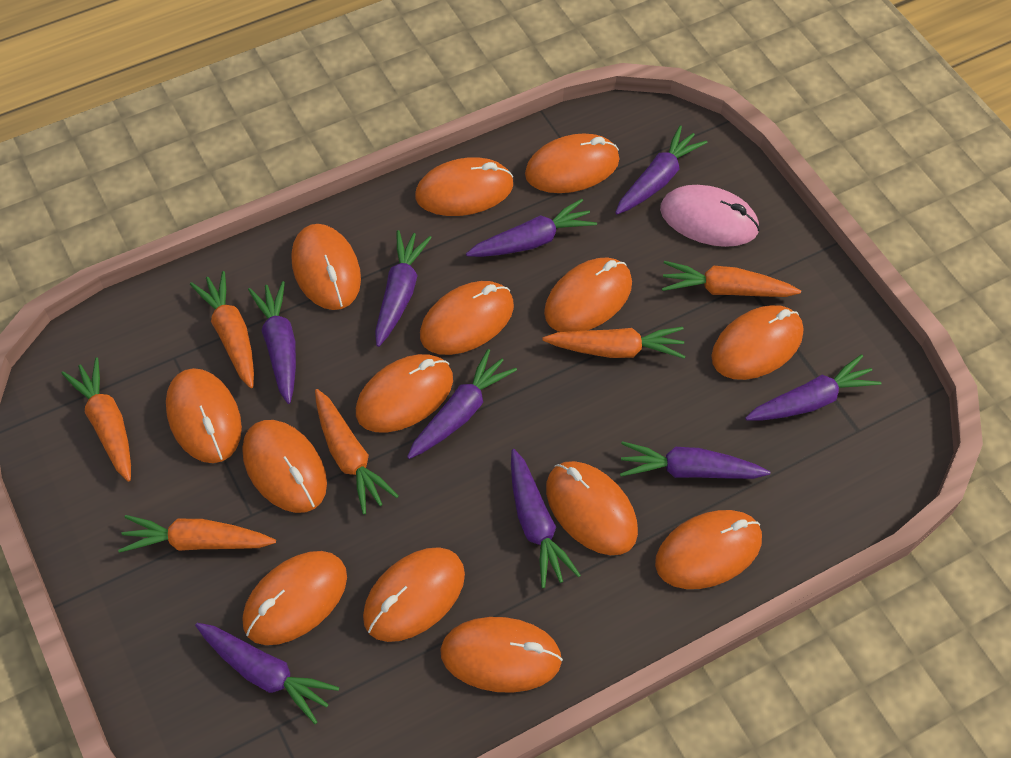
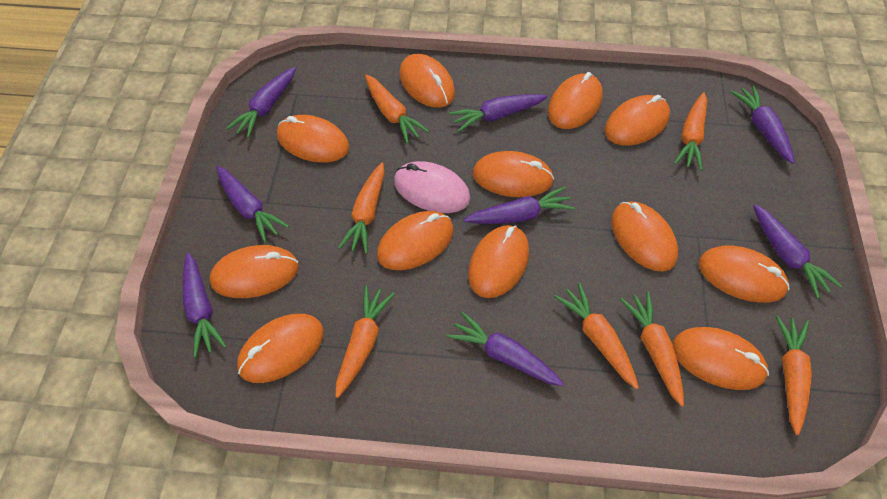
orange carrot: 6 -> 7
orange mouse: 14 -> 12
purple carrot: 9 -> 8

